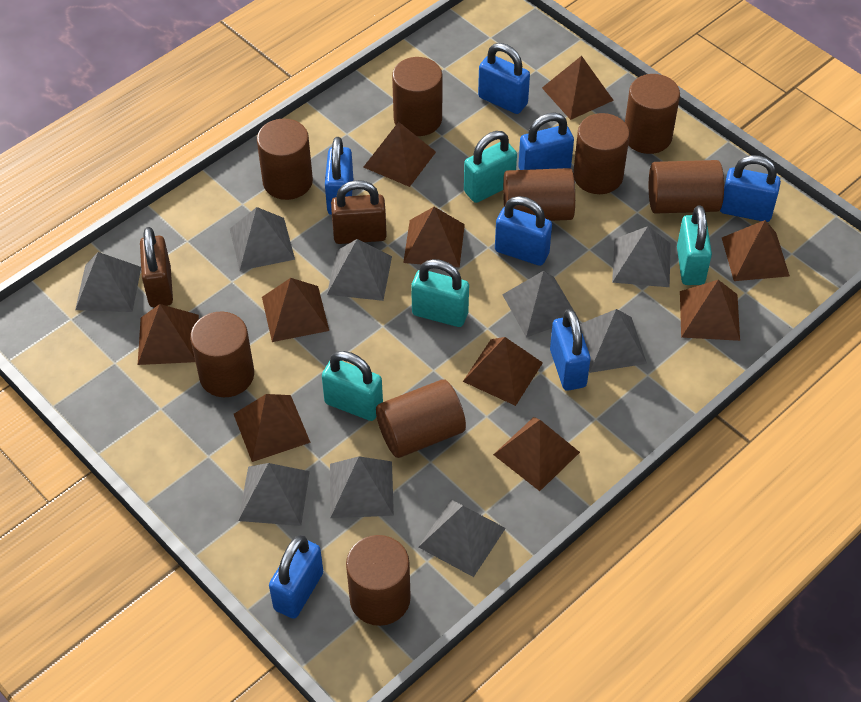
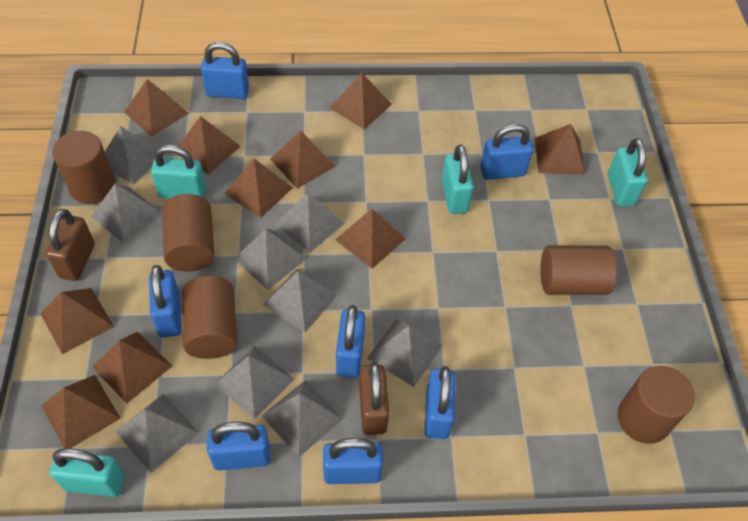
brown cylinder: 9 -> 5

